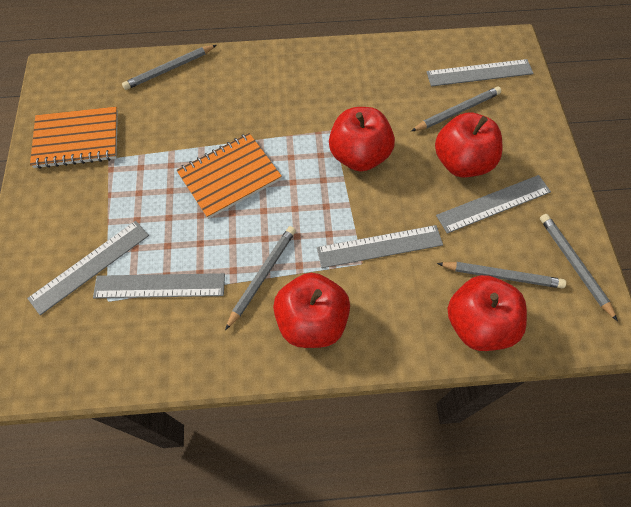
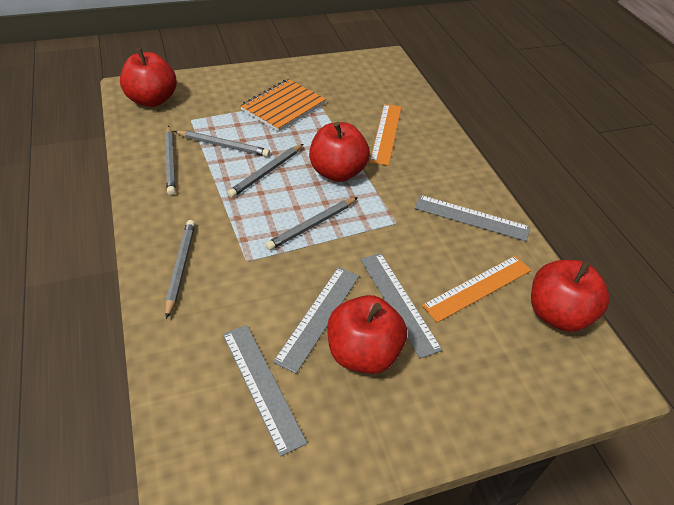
grey ruler: 5 -> 4
orange notebook: 2 -> 1
orange ruler: 0 -> 2

